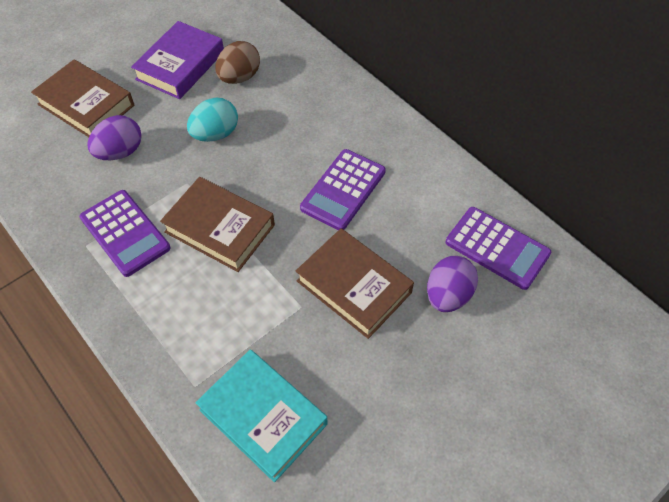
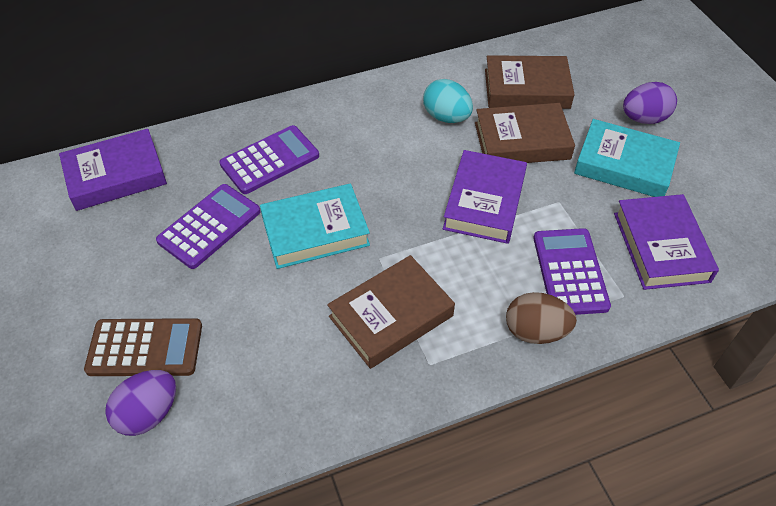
brown calculator: 0 -> 1
purple book: 1 -> 3
turquoise book: 1 -> 2

